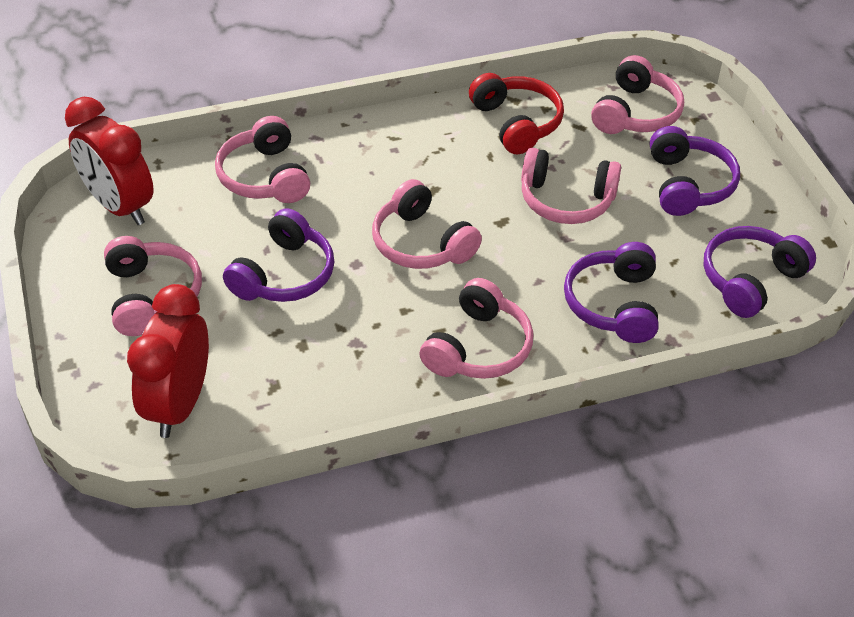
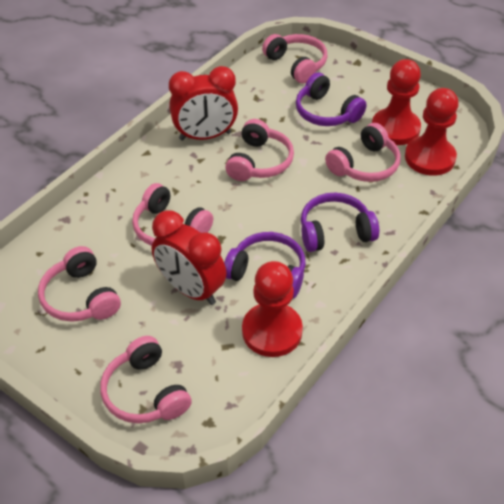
purple headphones: 4 -> 3
red headphones: 1 -> 0
red pawn: 0 -> 3

